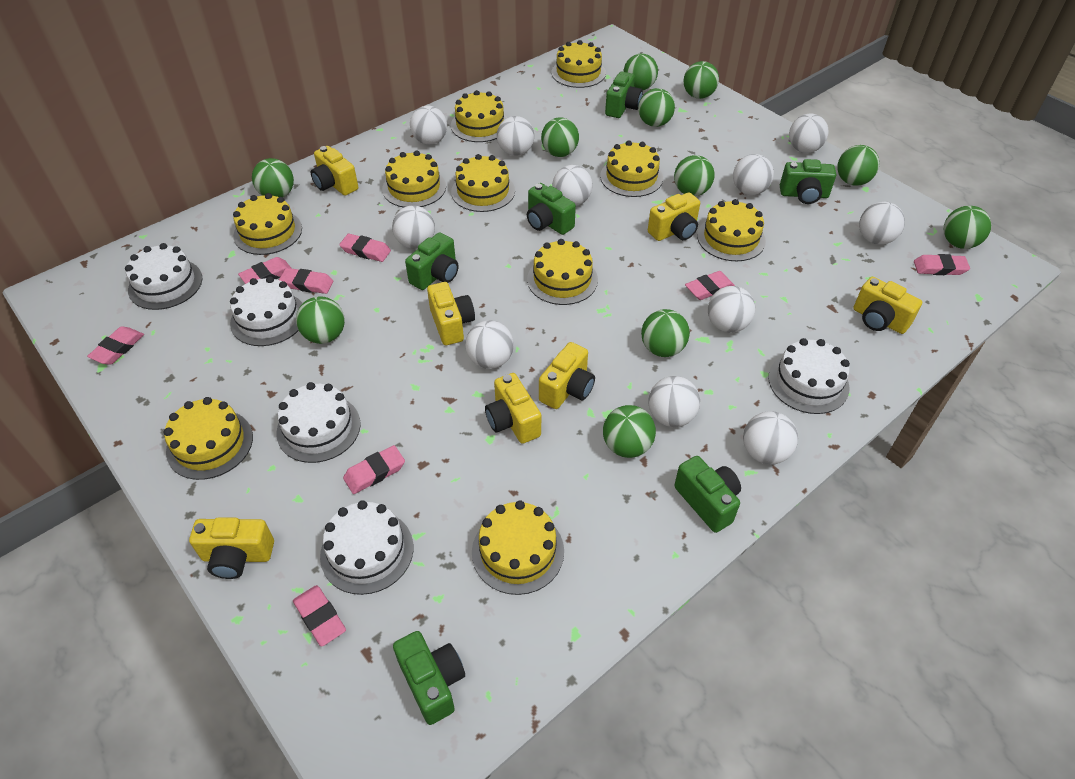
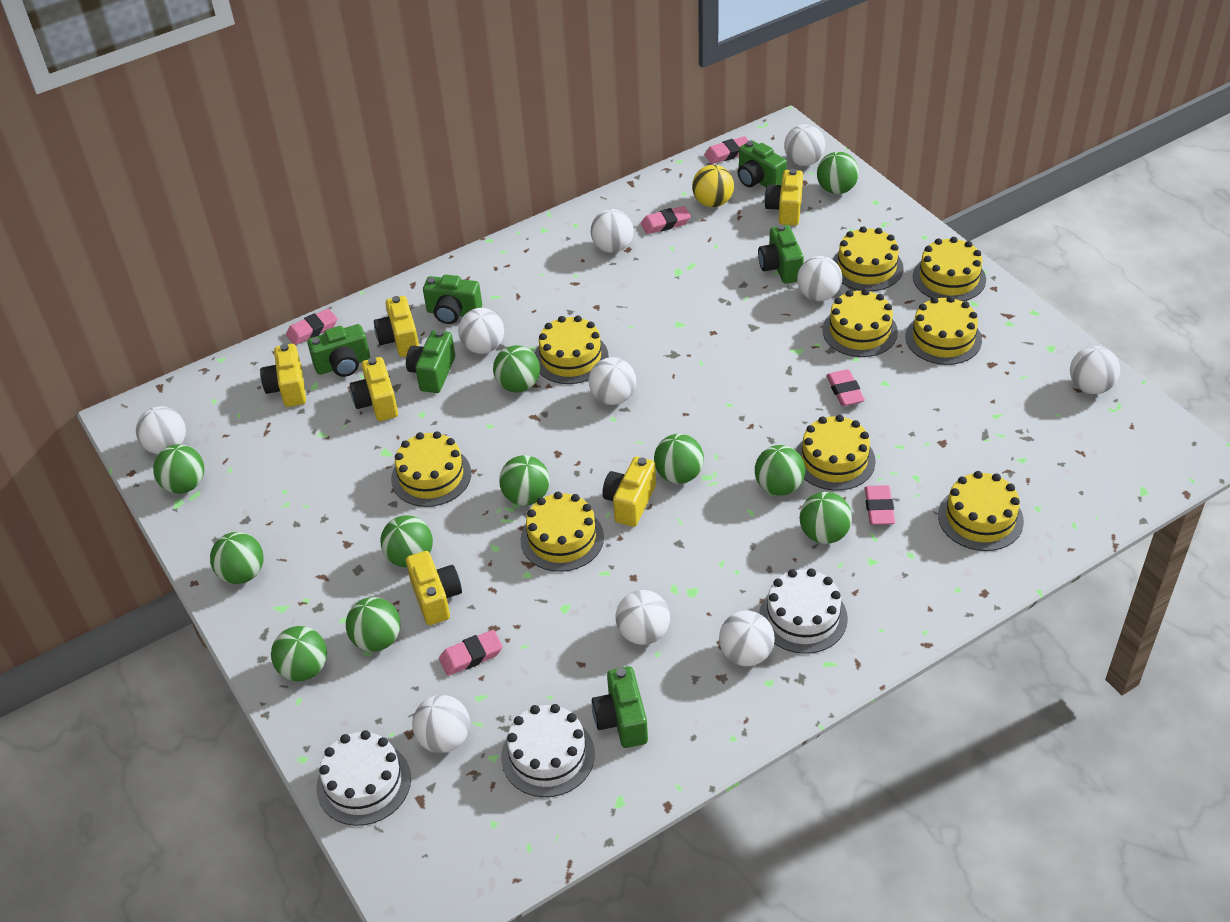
pink eraser: 8 -> 6
white ball: 11 -> 10
white cake: 5 -> 3
yellow ball: 0 -> 1
yellow cake: 10 -> 9
yellow camera: 7 -> 6

